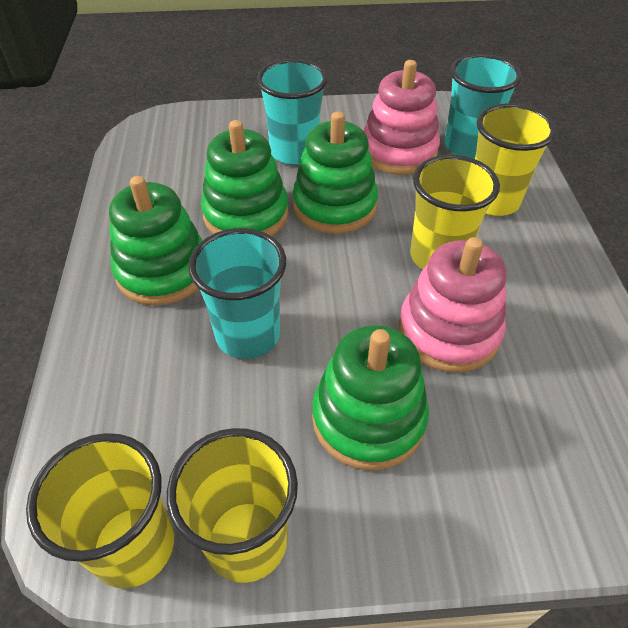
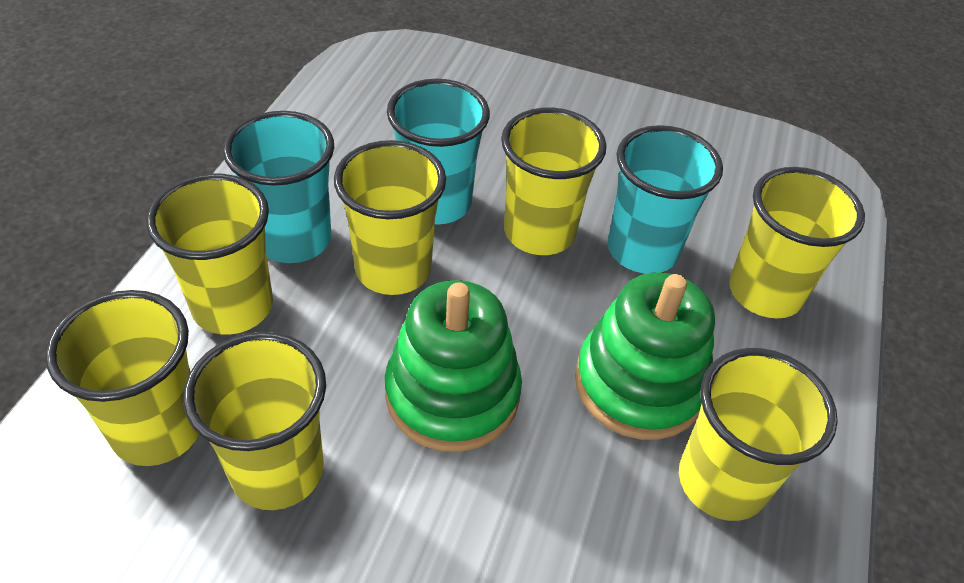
green stacking toy: 4 -> 2
pink stacking toy: 2 -> 0
yellow cup: 4 -> 7

